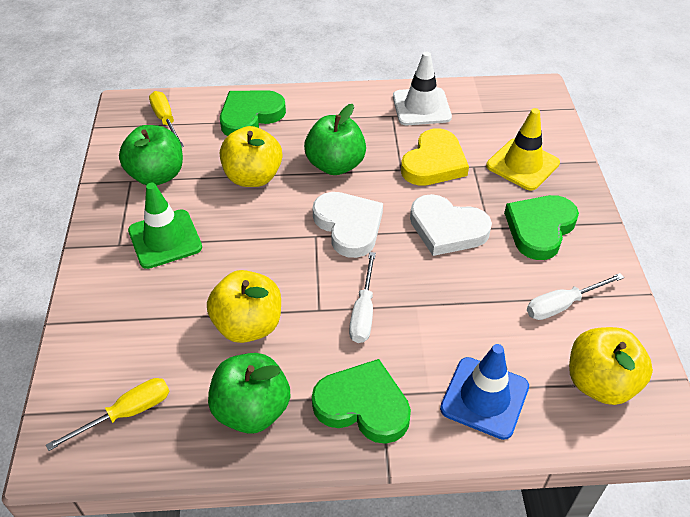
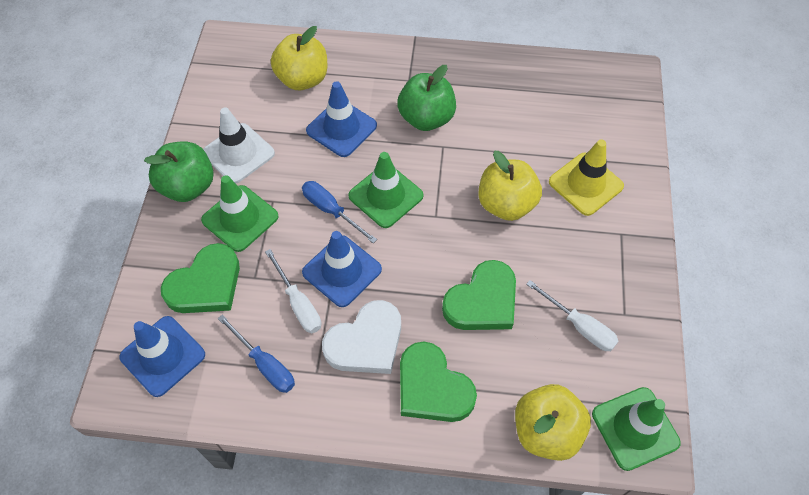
blue screwdriver: 0 -> 2
blue traffic cone: 1 -> 3
green apple: 3 -> 2
green traffic cone: 1 -> 3
white heart: 2 -> 1
yellow heart: 1 -> 0
yellow screwdriver: 2 -> 0

